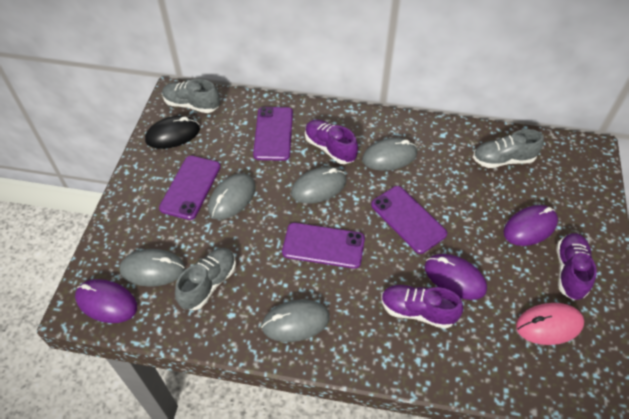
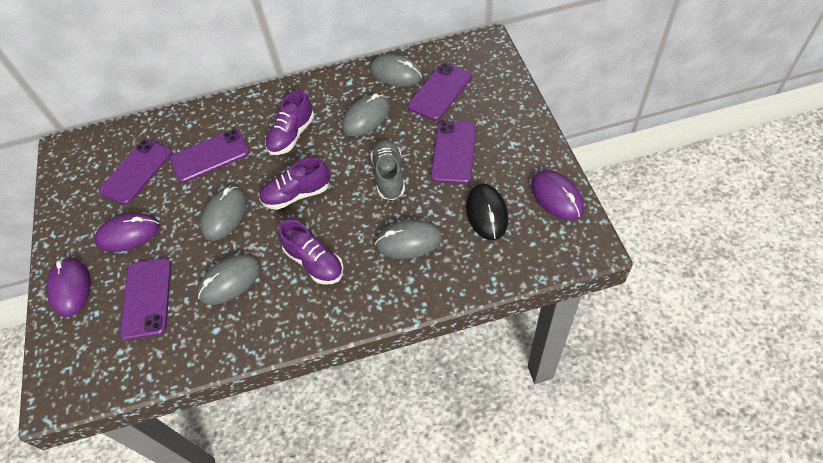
grey shoe: 3 -> 1
pink mouse: 1 -> 0
purple phone: 4 -> 5

